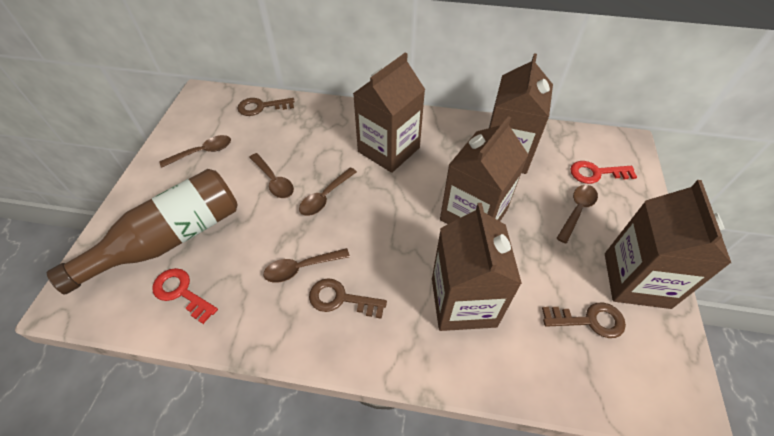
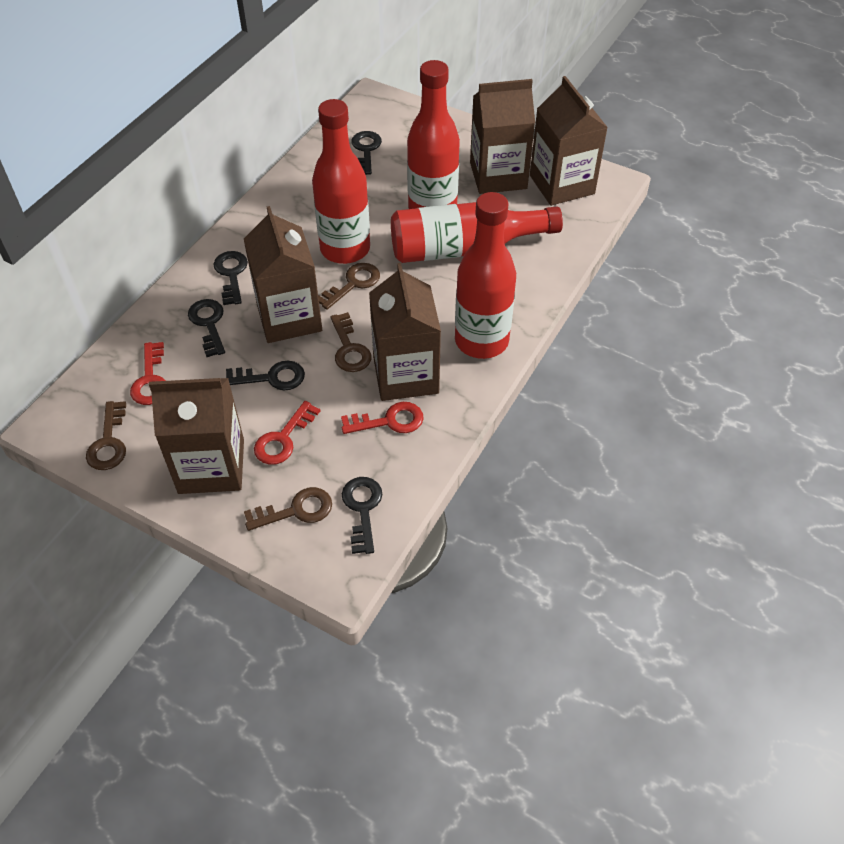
black key: 0 -> 5
brown bottle: 1 -> 0
brown key: 3 -> 4
brown spoon: 5 -> 0
red bottle: 0 -> 4
red key: 2 -> 3

